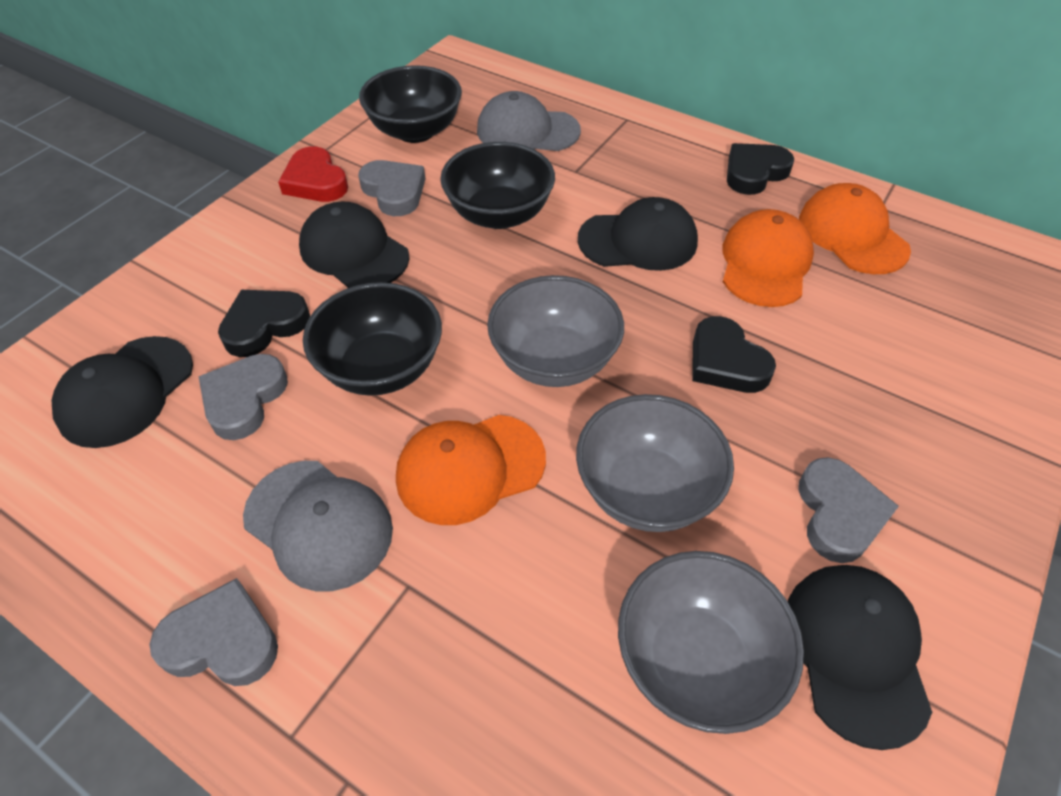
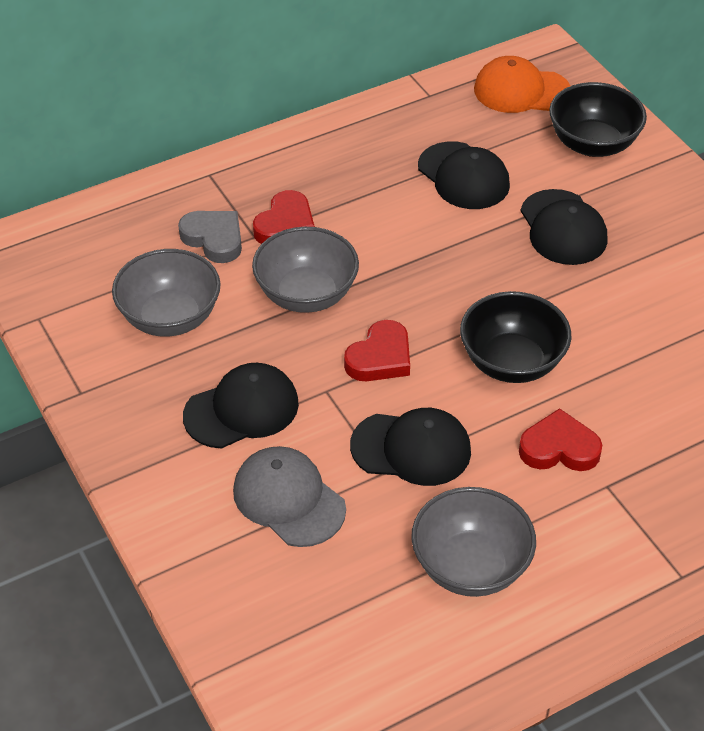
black bowl: 3 -> 2
black heart: 3 -> 0
grey cap: 2 -> 1
grey heart: 4 -> 1
orange cap: 3 -> 1
red heart: 1 -> 3

